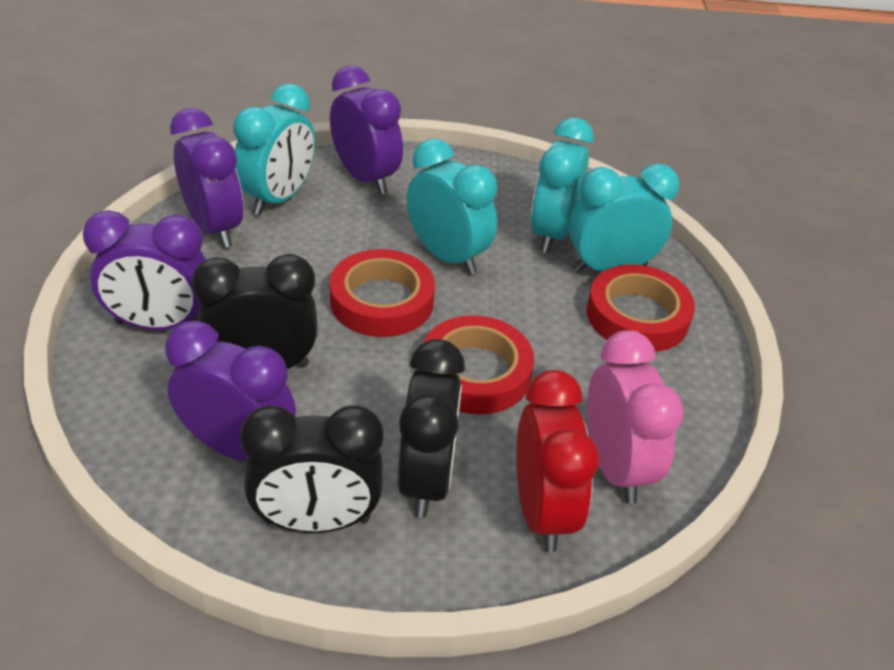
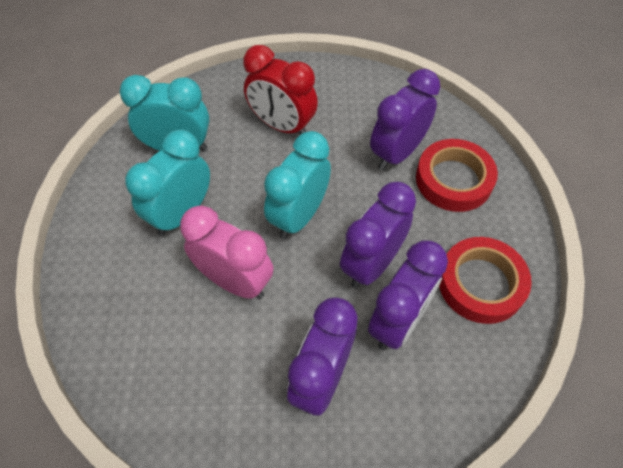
black clock: 3 -> 0
red tape: 3 -> 2
turquoise clock: 4 -> 3

